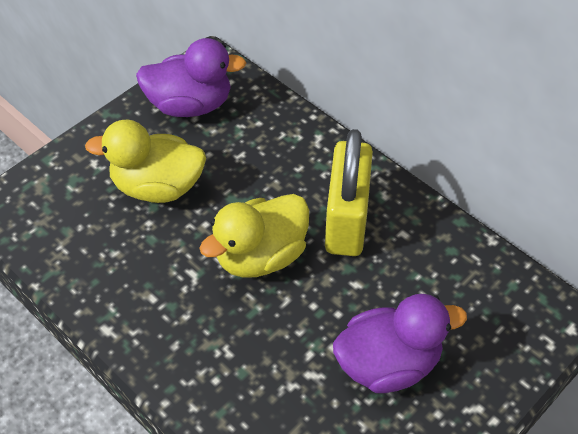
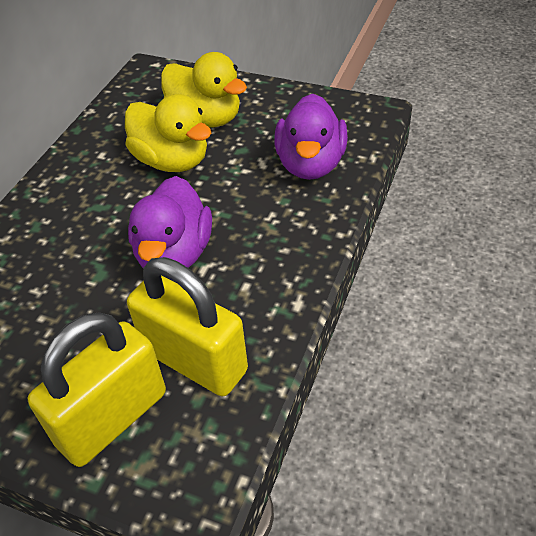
yellow padlock: 1 -> 2

